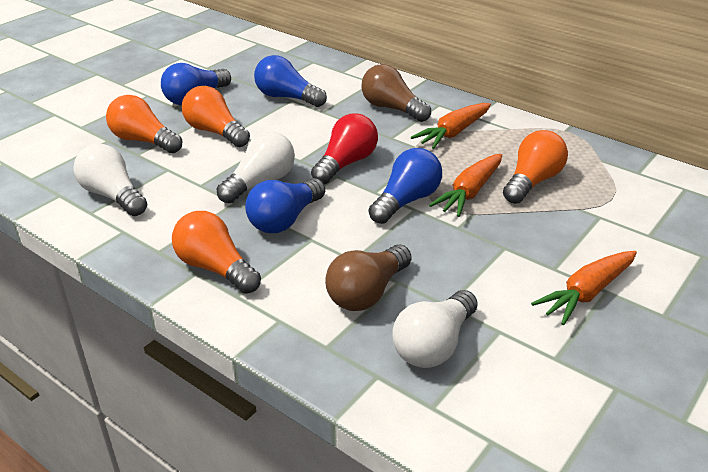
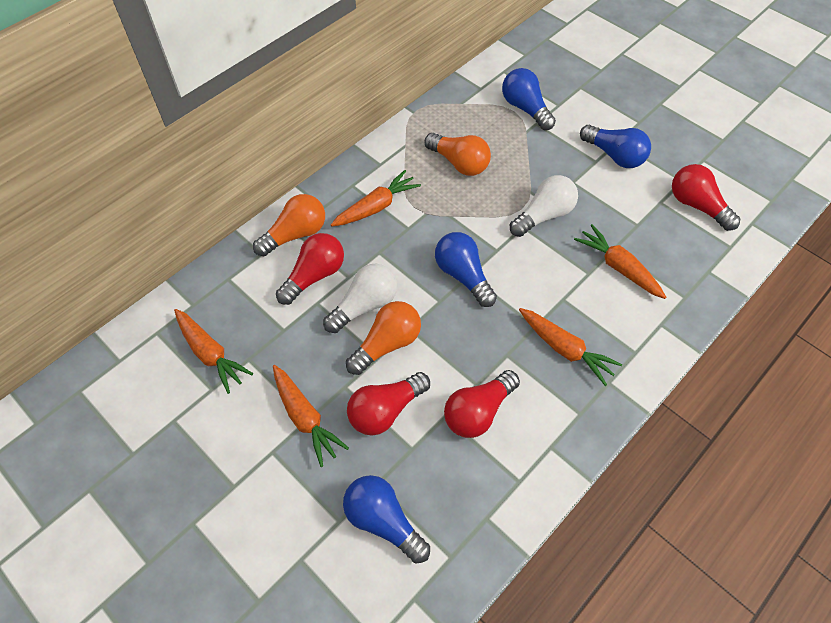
brown light bulb: 2 -> 0
orange carrot: 3 -> 5
orange light bulb: 4 -> 3
red light bulb: 1 -> 4
white light bulb: 3 -> 2

